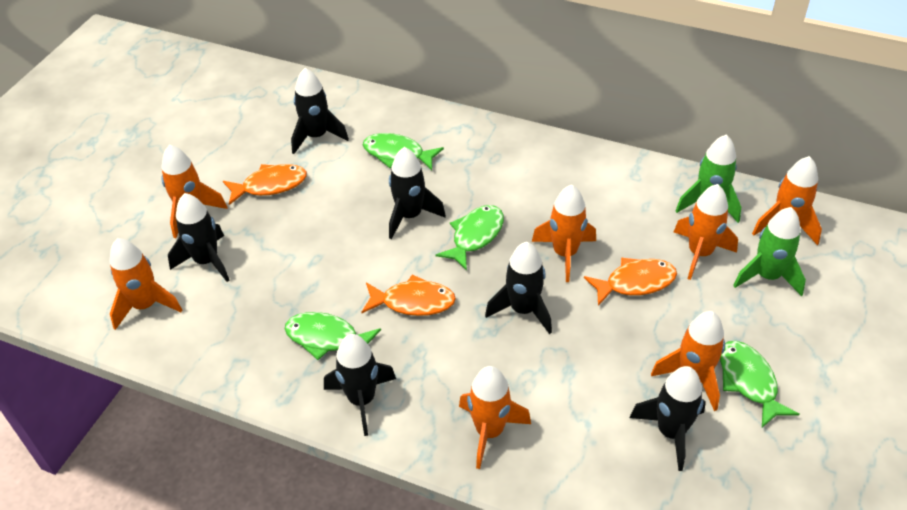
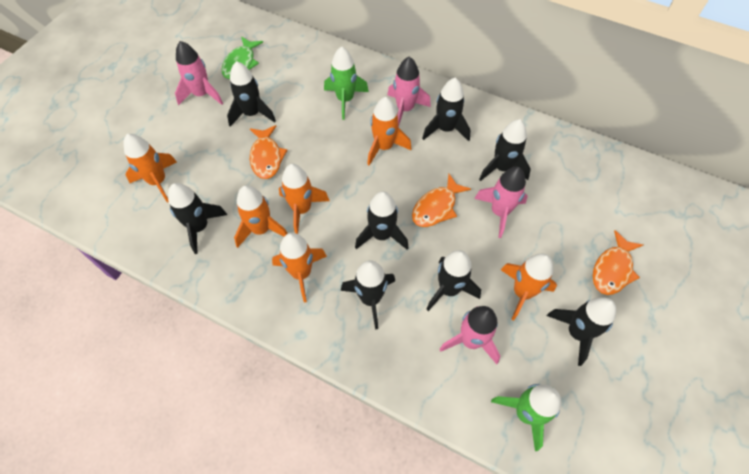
black rocket: 6 -> 8
green fish: 4 -> 1
orange rocket: 7 -> 6
pink rocket: 0 -> 4

